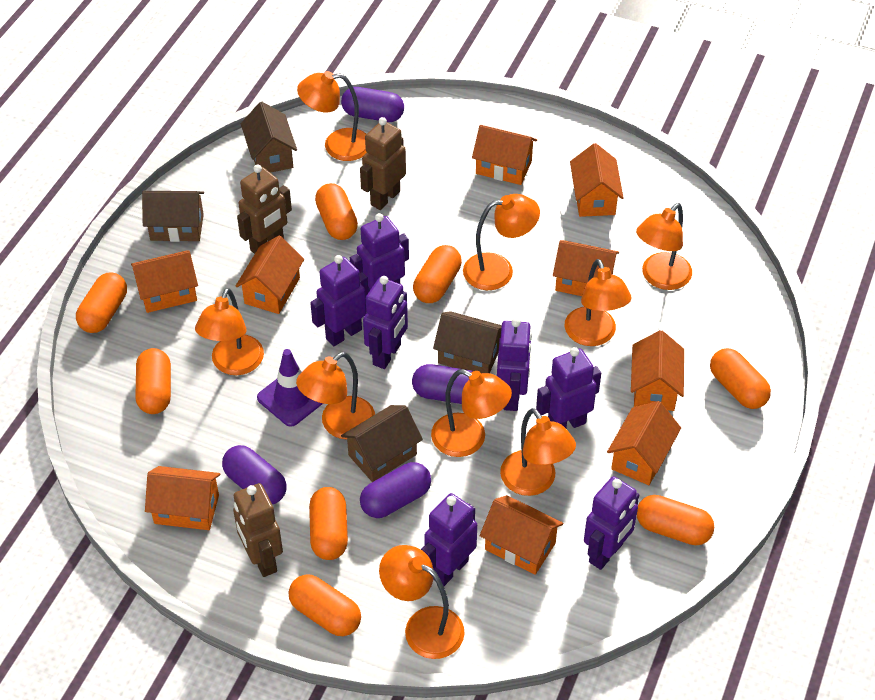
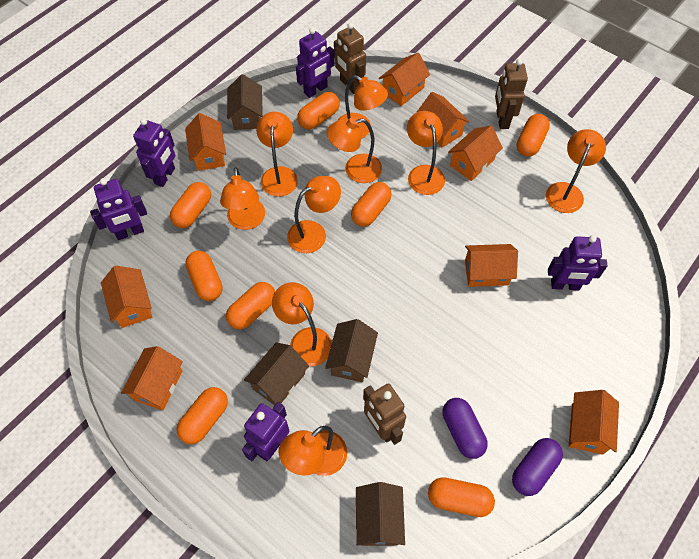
orange house: 9 -> 8
purple capsule: 4 -> 2
purple robot: 7 -> 5
purple traffic cone: 1 -> 0

